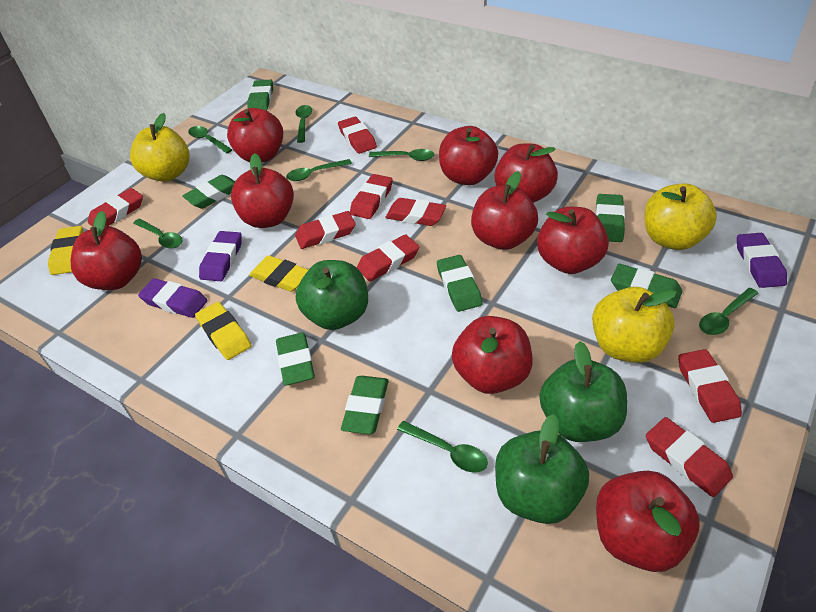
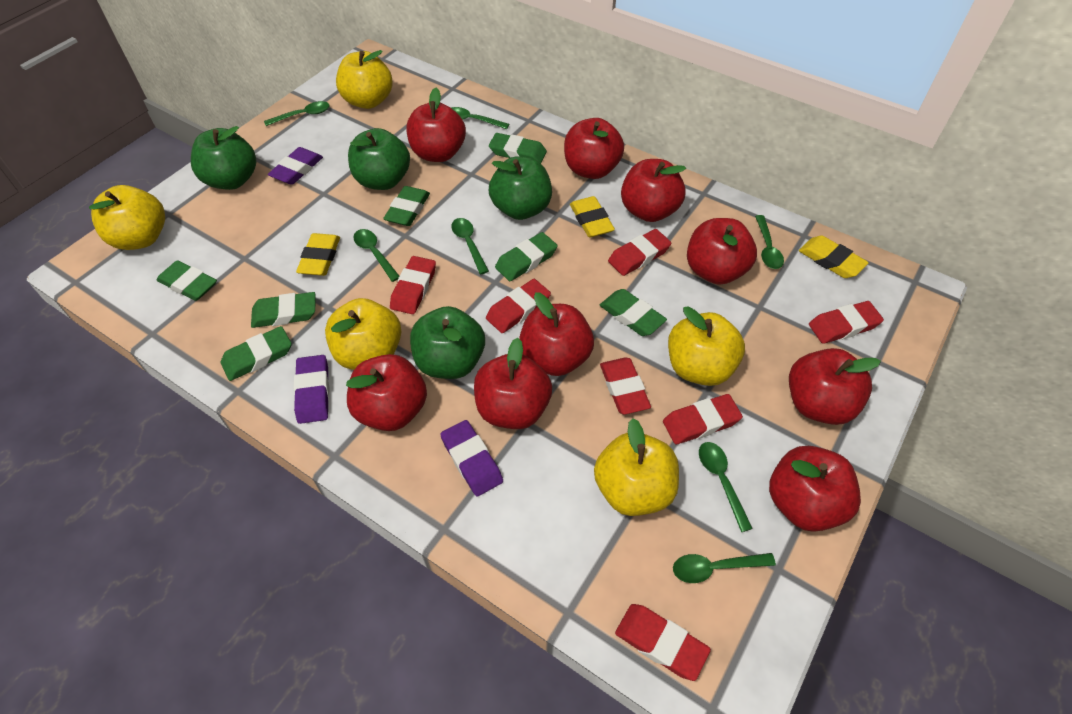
green apple: 3 -> 4
red eraser: 8 -> 7
yellow apple: 3 -> 5

